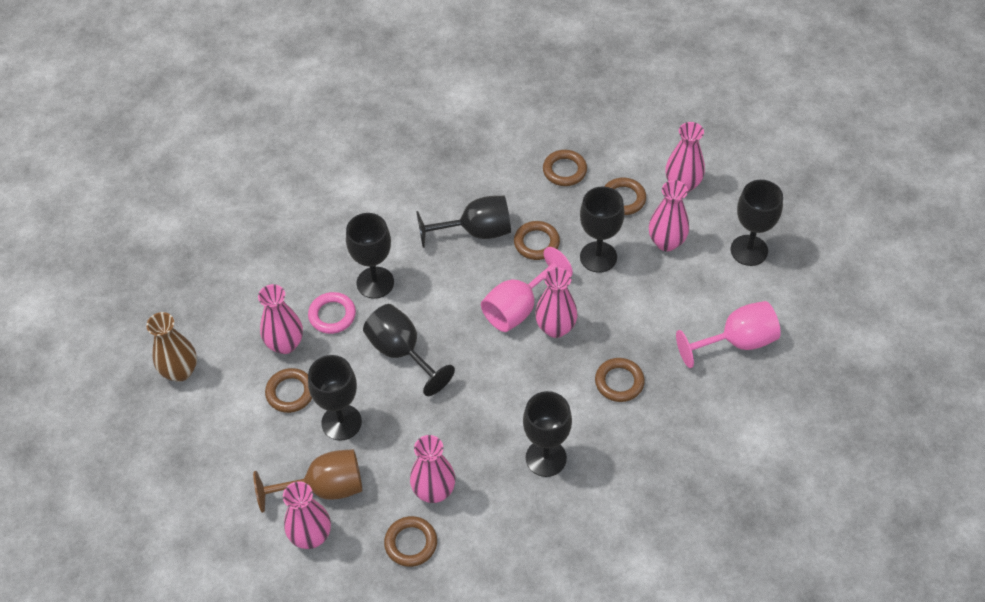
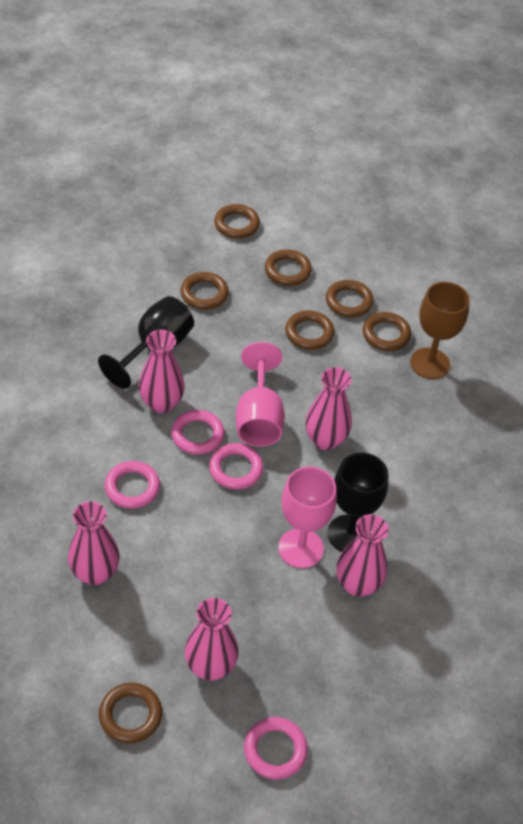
black goblet: 7 -> 2
brown ring: 6 -> 7
brown vase: 1 -> 0
pink ring: 1 -> 4
pink vase: 6 -> 5

